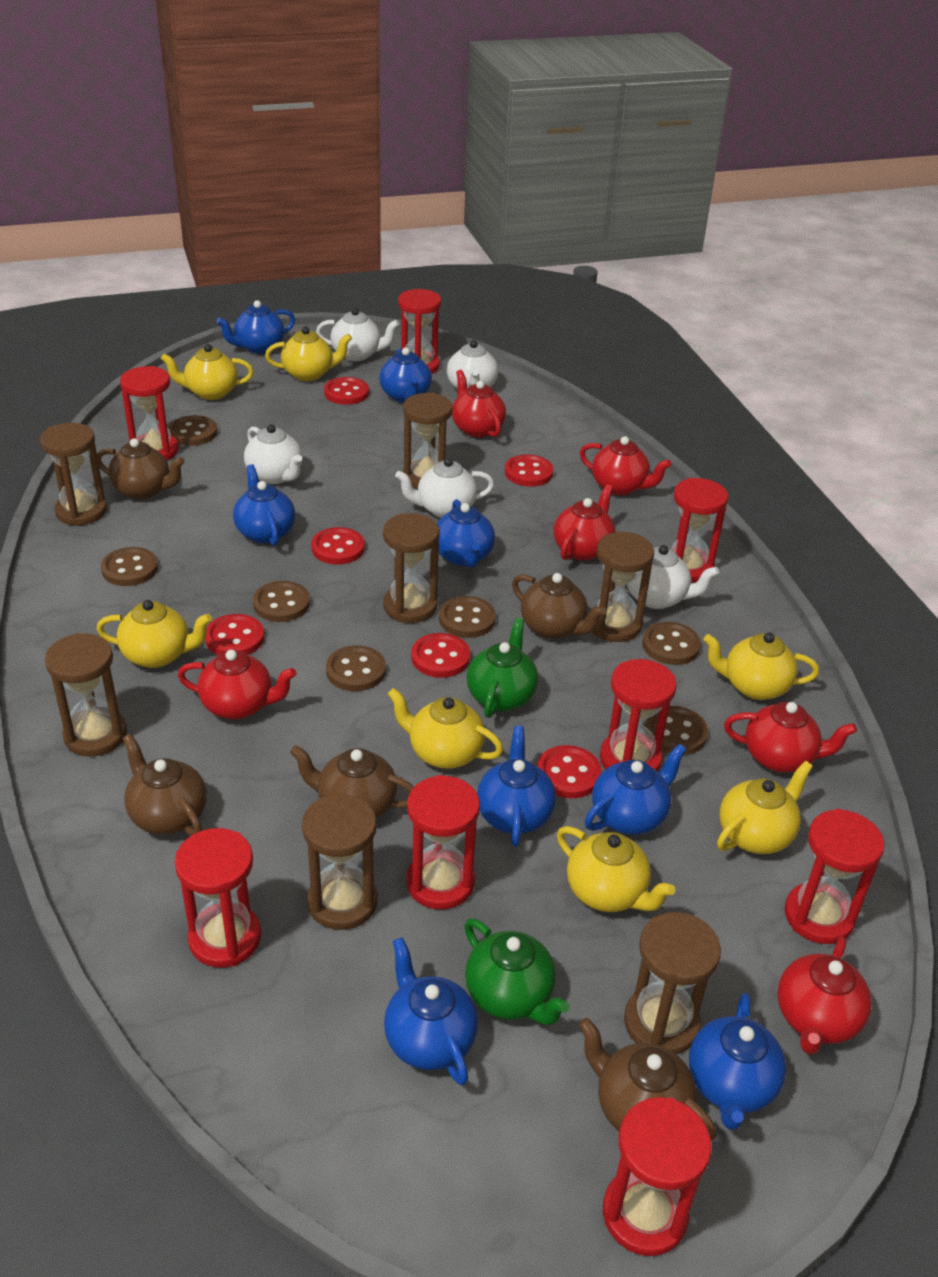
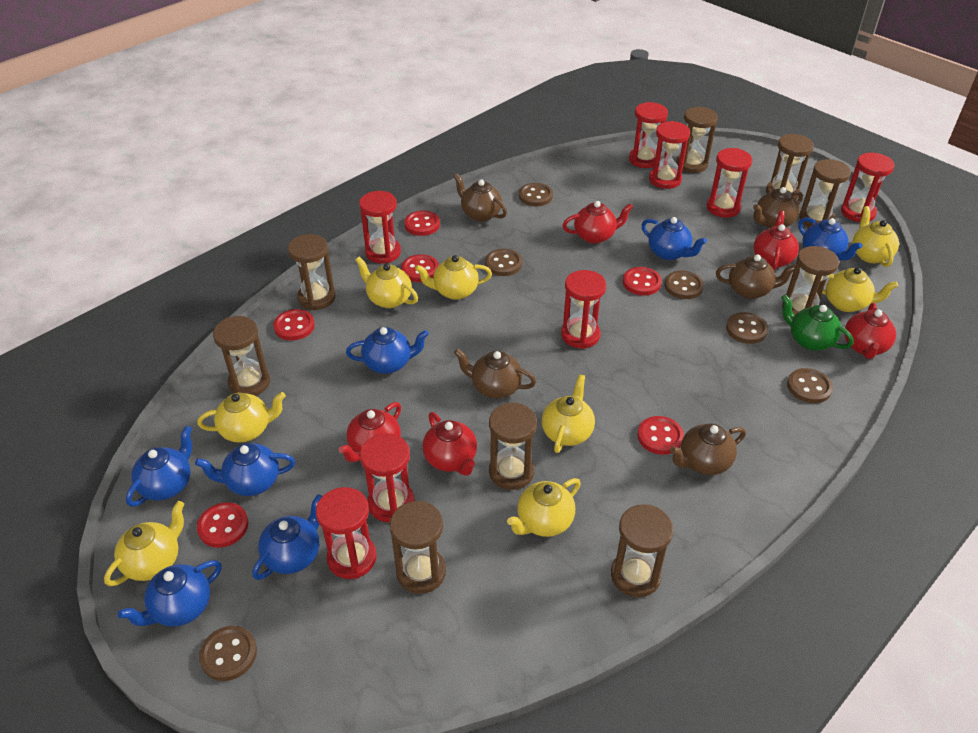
blue teapot: 8 -> 7
brown button: 7 -> 6
brown hourglass: 7 -> 9
green teapot: 2 -> 1
red teapot: 6 -> 5
white teapot: 5 -> 0
yellow teapot: 7 -> 8

